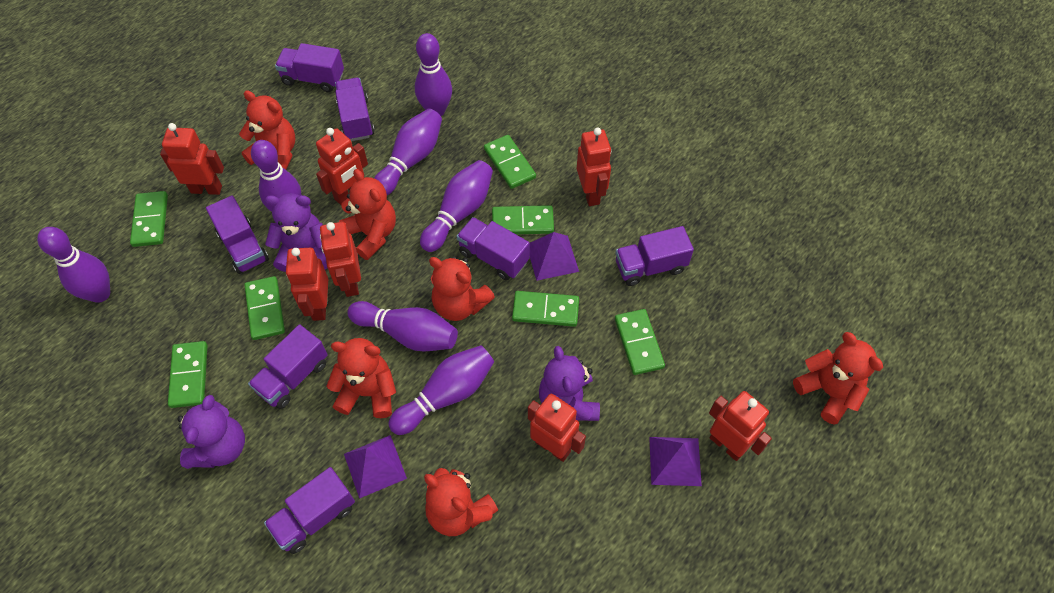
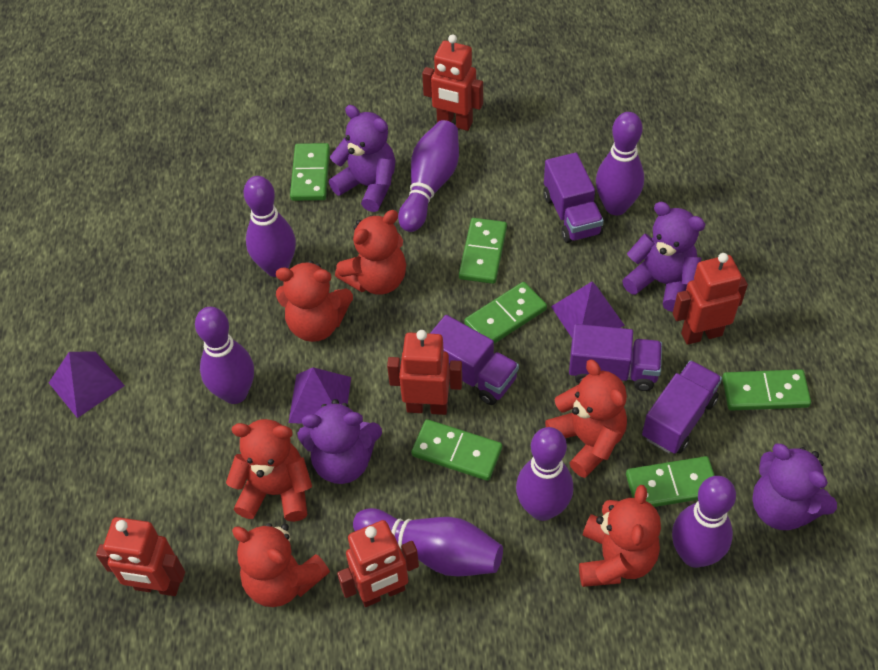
green domino: 7 -> 6
purple teddy bear: 3 -> 4
purple truck: 7 -> 4
red robot: 7 -> 5

